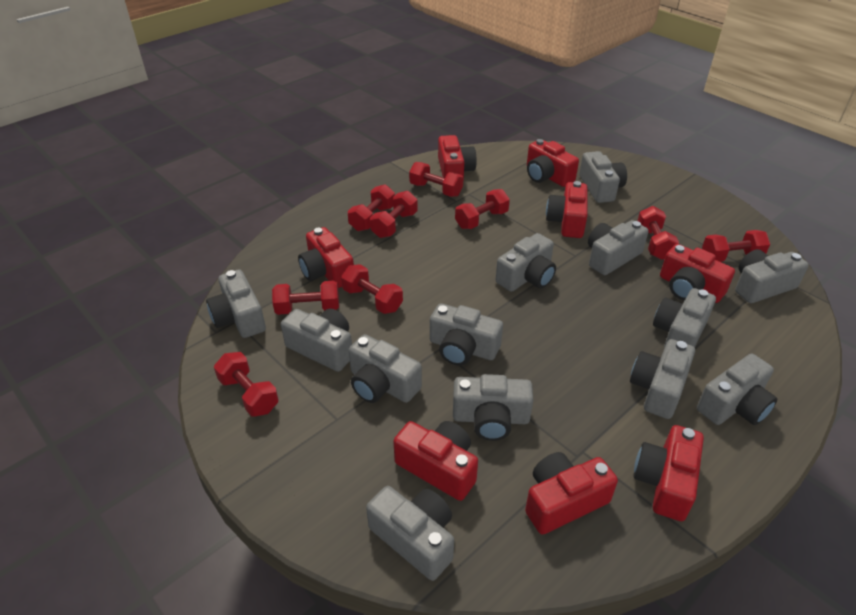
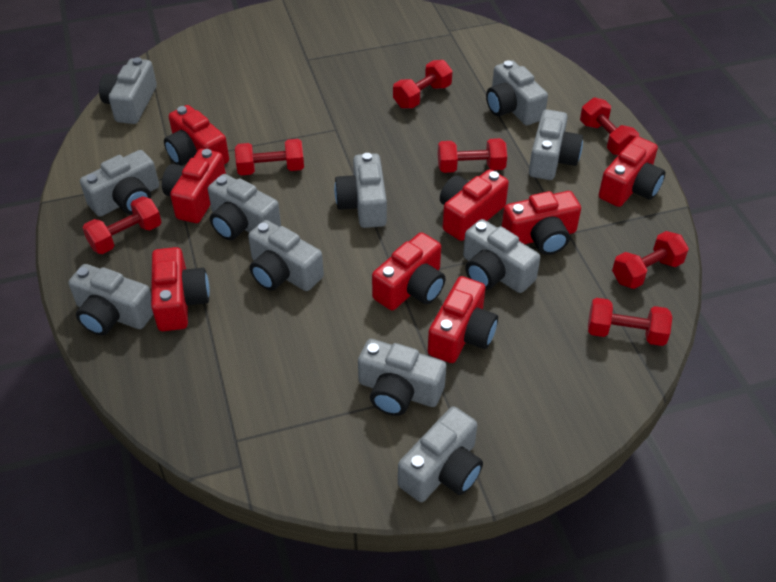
grey camera: 13 -> 11
red dumbbell: 9 -> 7

